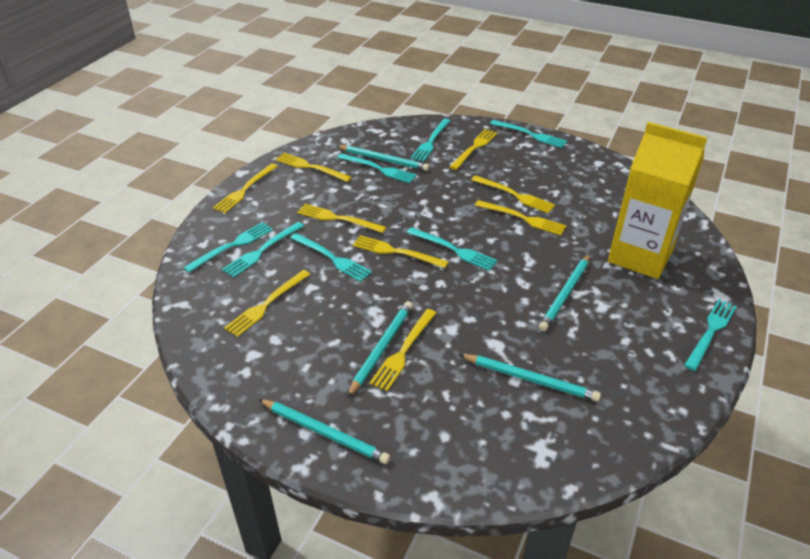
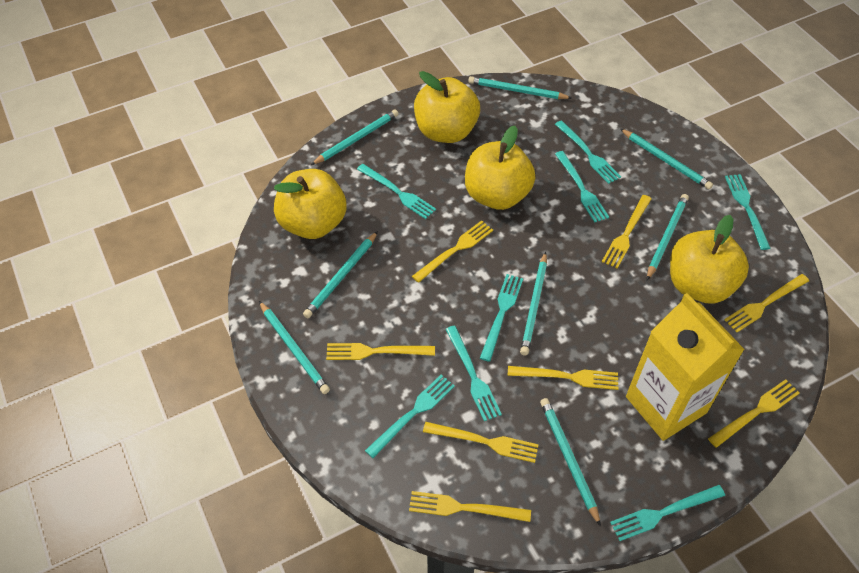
turquoise pencil: 5 -> 8
yellow apple: 0 -> 4
yellow fork: 9 -> 8

